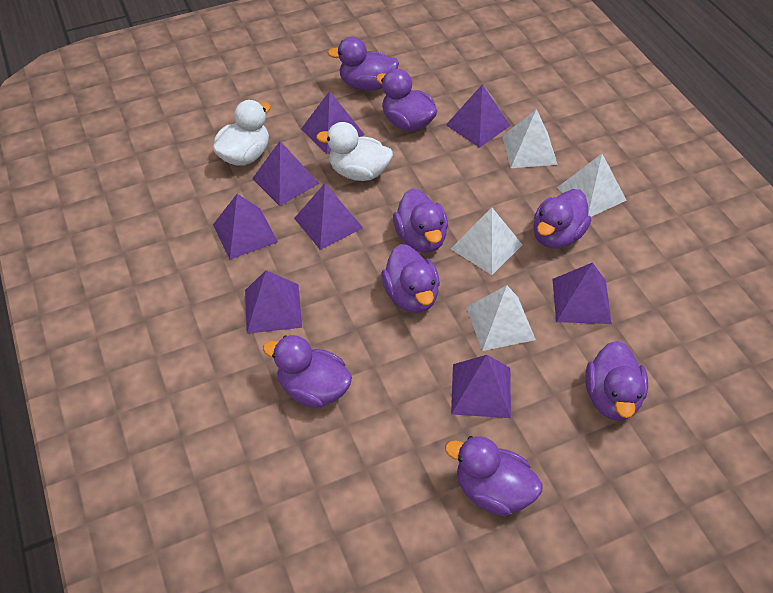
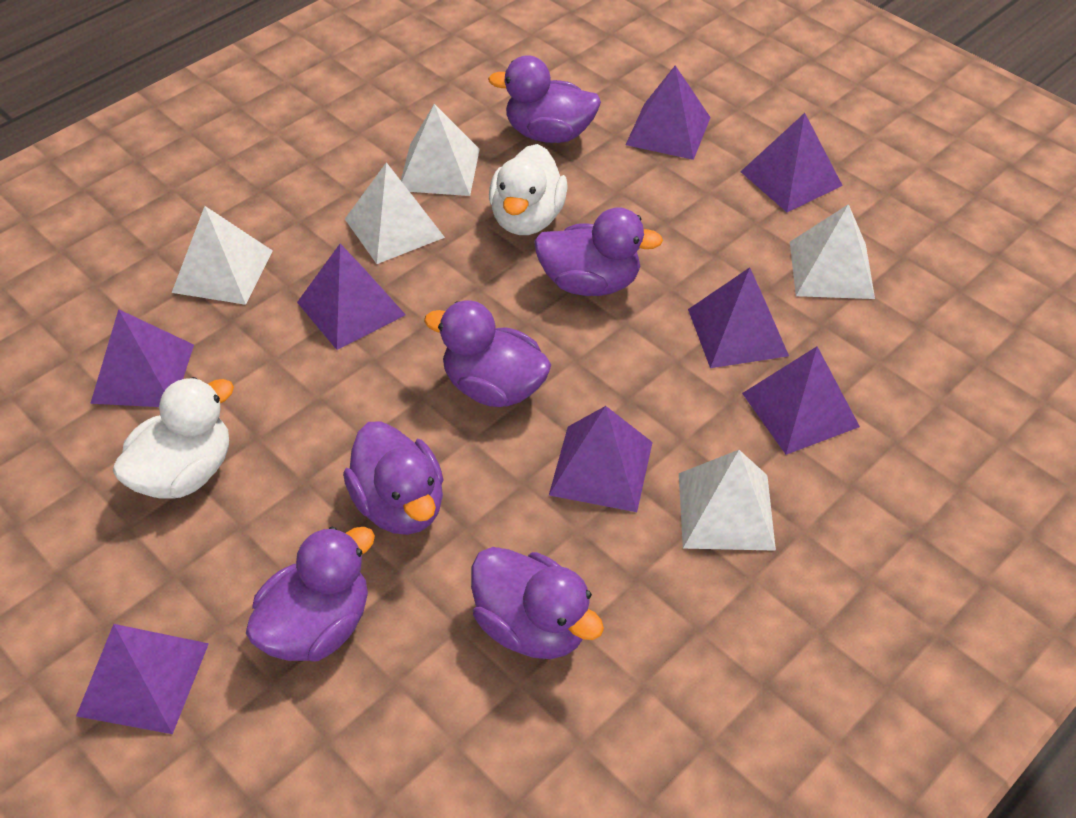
purple duck: 8 -> 6
white pyramid: 4 -> 5

